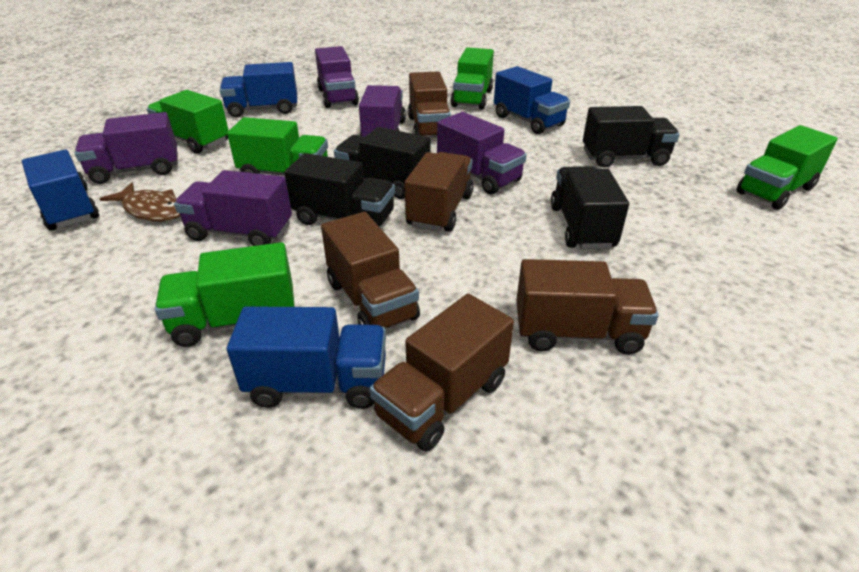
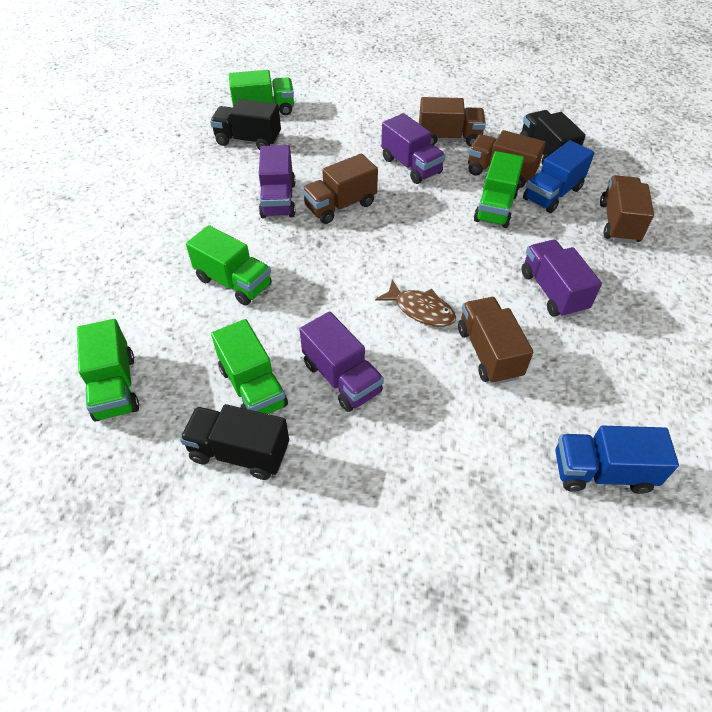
black truck: 4 -> 3
blue truck: 4 -> 2
purple truck: 5 -> 4

